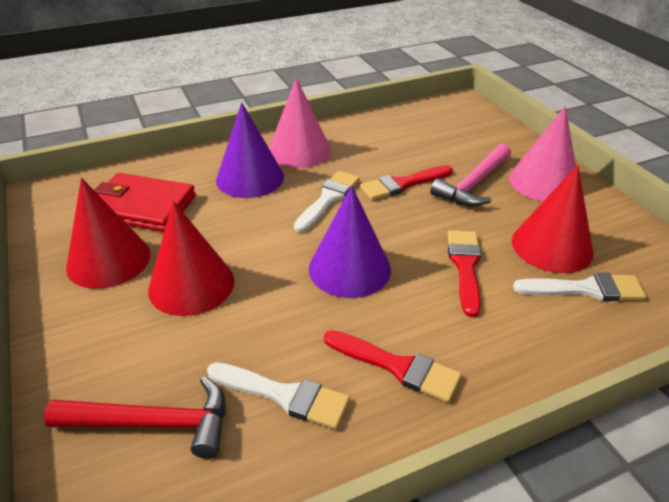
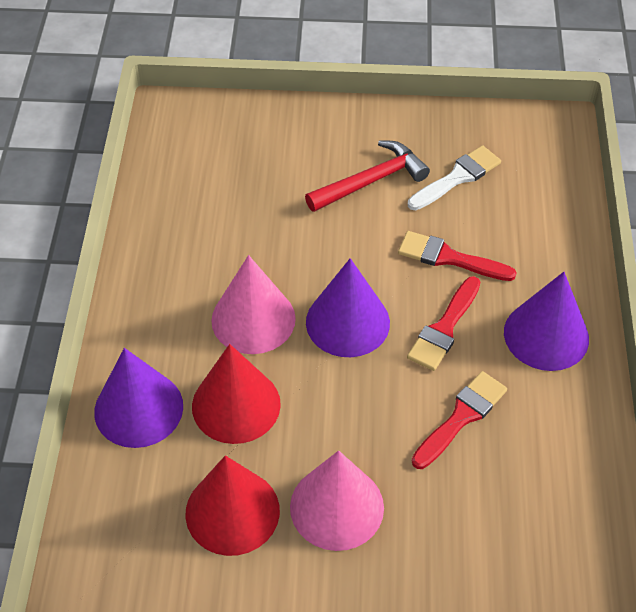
pink hammer: 1 -> 0
purple cone: 2 -> 3
red cone: 3 -> 2
red wallet: 1 -> 0
white brush: 3 -> 1

